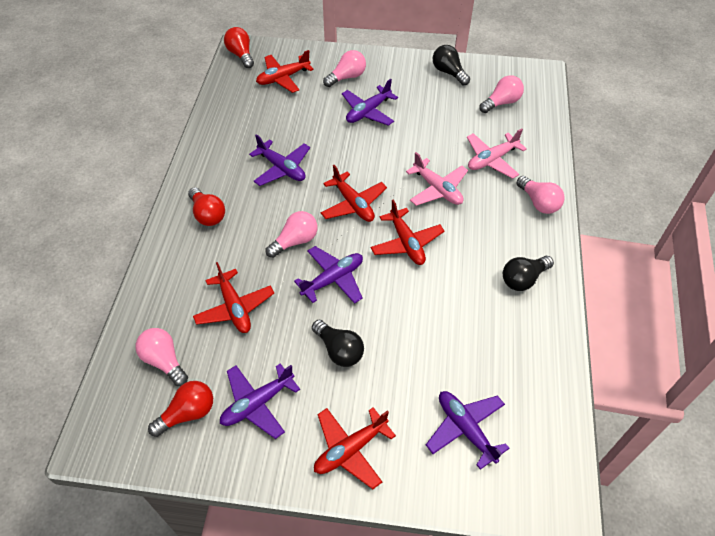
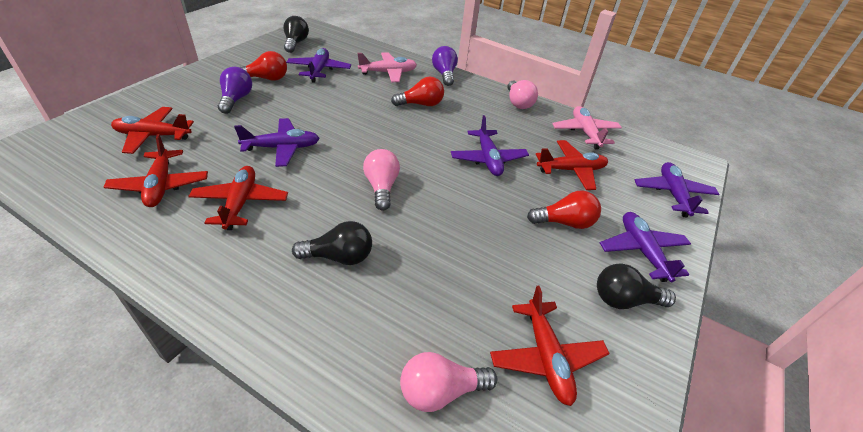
pink light bulb: 5 -> 3
purple light bulb: 0 -> 2

